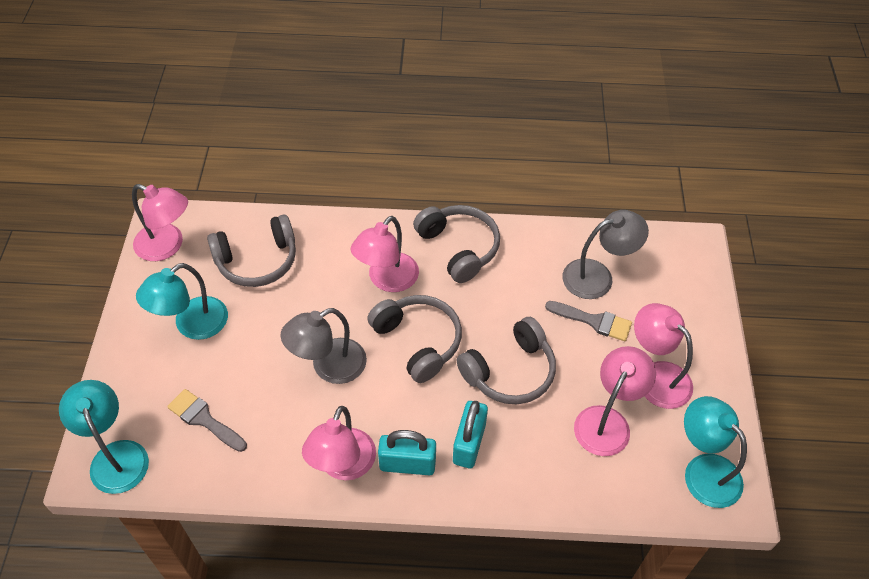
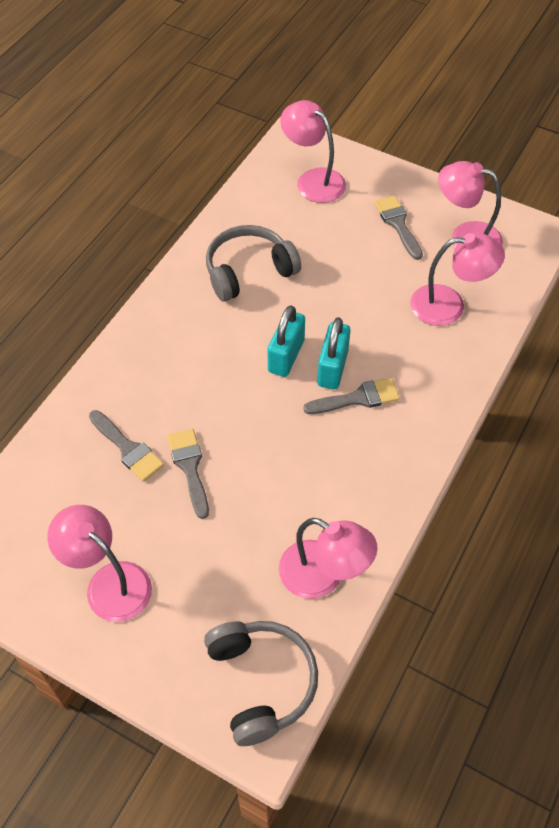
grey brush: 2 -> 4
grey headphones: 4 -> 2
grey lamp: 2 -> 0
turquoise lamp: 3 -> 0

